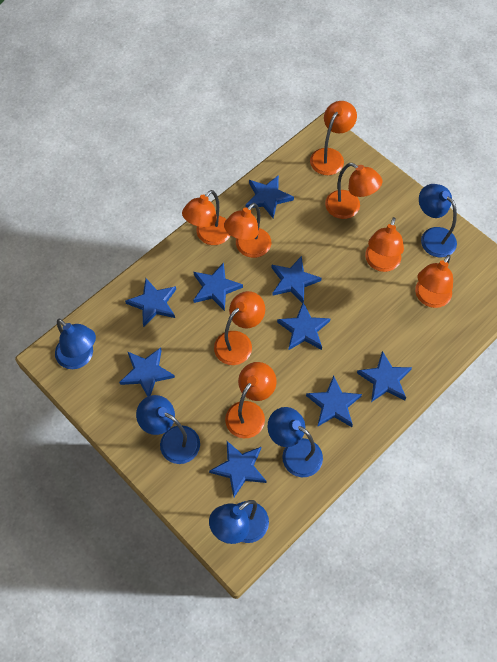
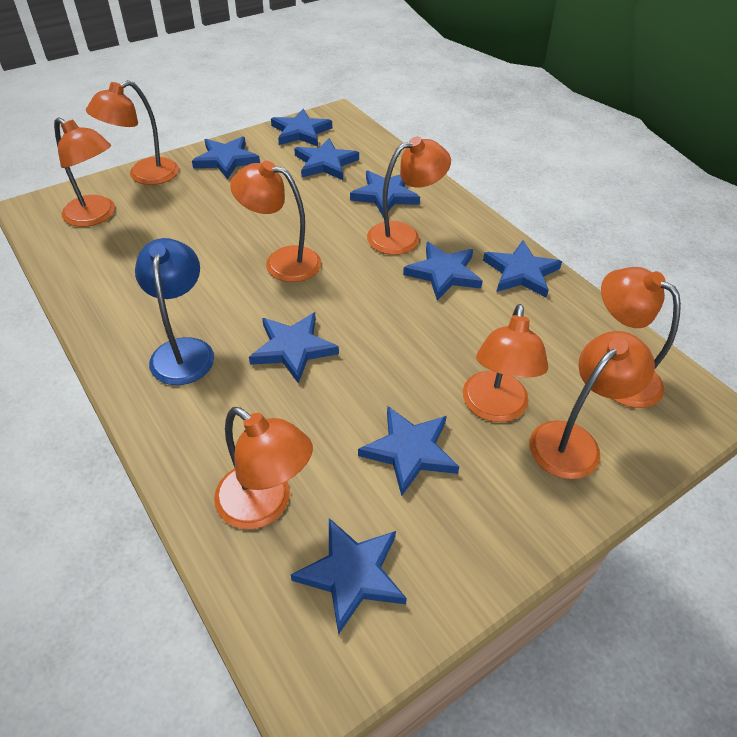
blue lamp: 5 -> 1

